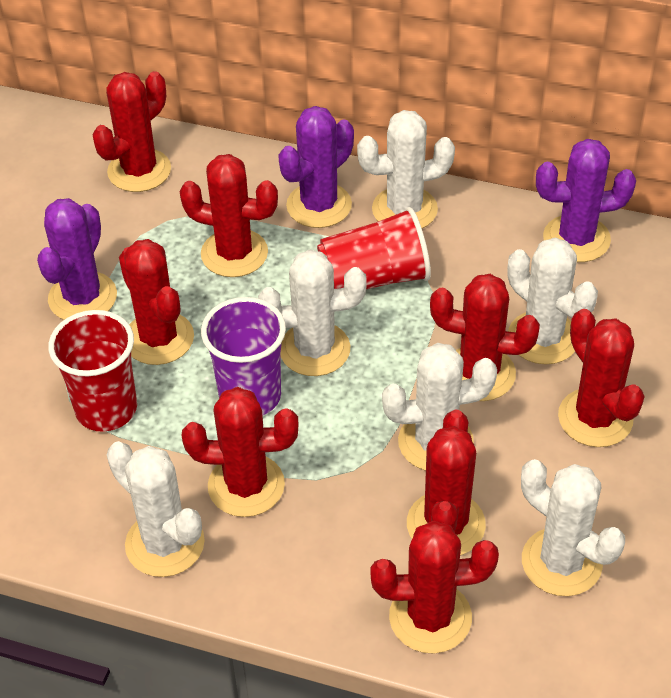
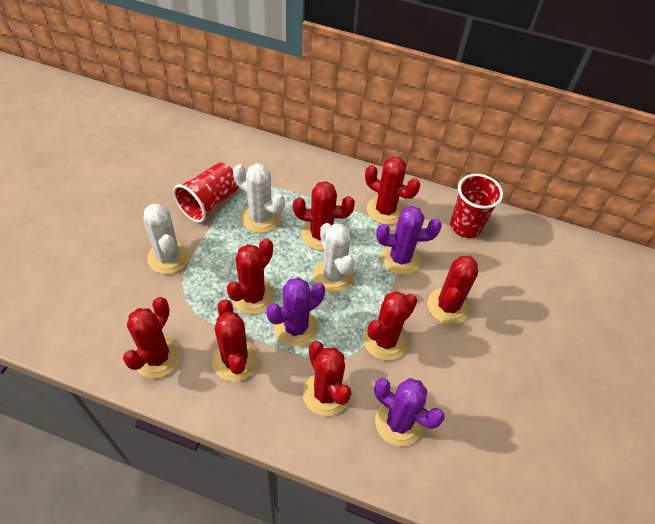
purple cup: 1 -> 0
white cactus: 6 -> 3

